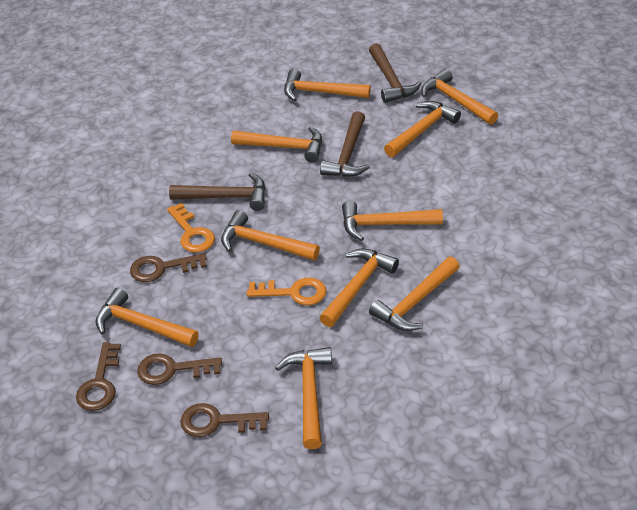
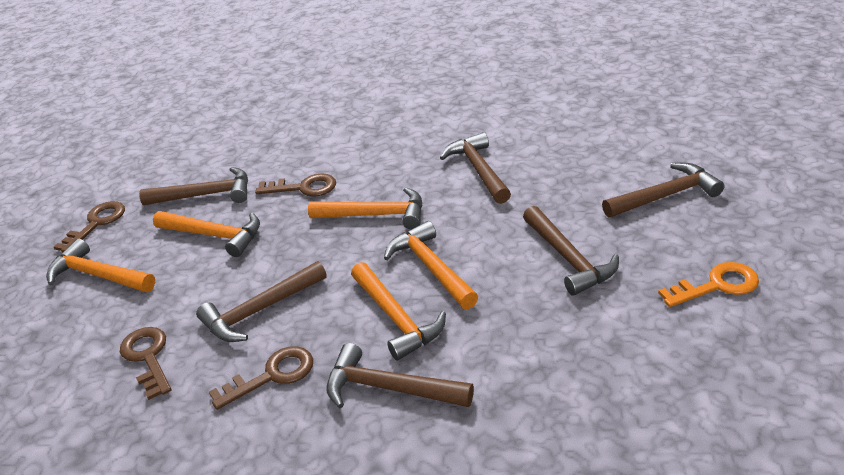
brown hammer: 3 -> 6
orange hammer: 10 -> 5
orange key: 2 -> 1

